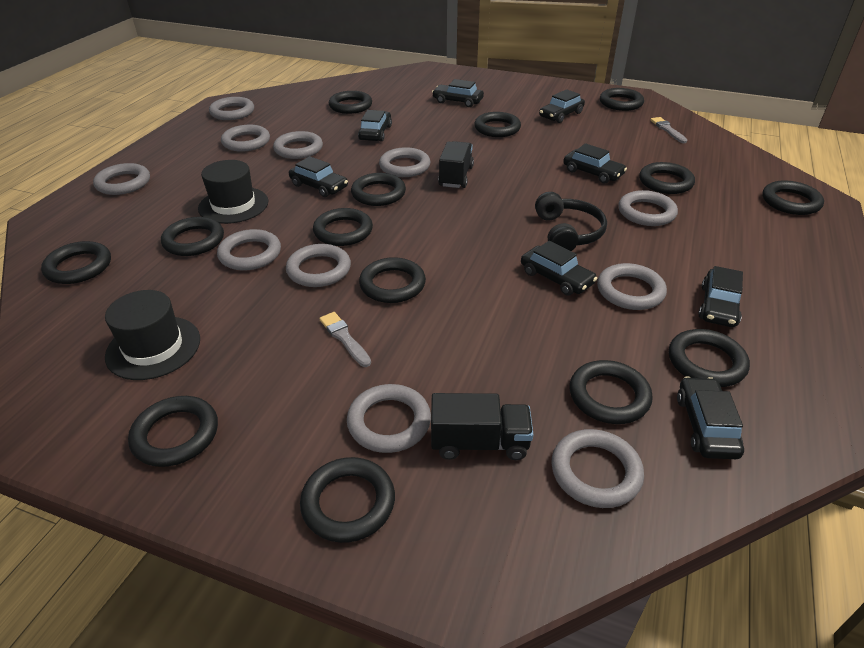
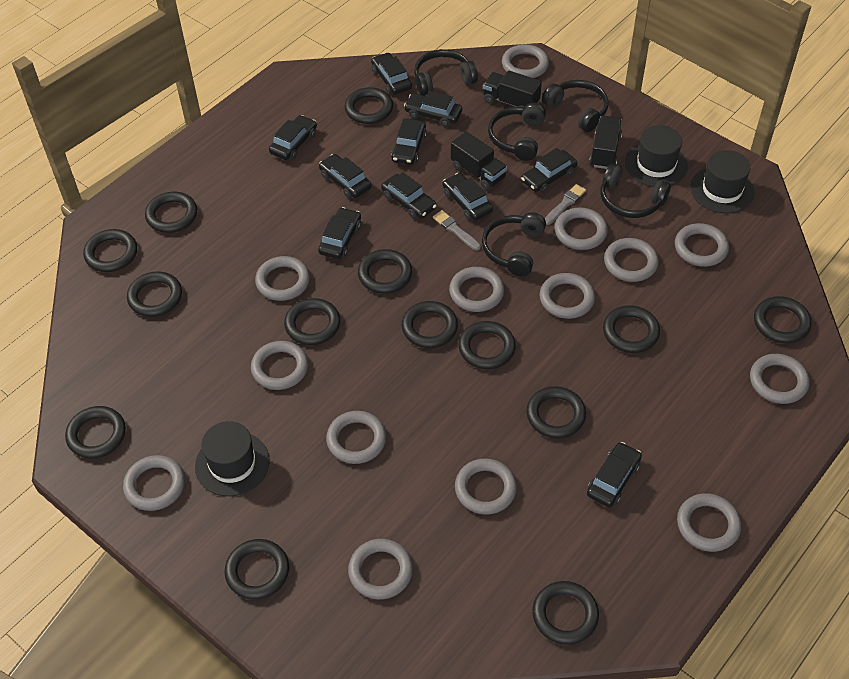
black car: 8 -> 10
black hat: 2 -> 3
black headphones: 1 -> 5
black truck: 2 -> 3
grey ring: 11 -> 14

